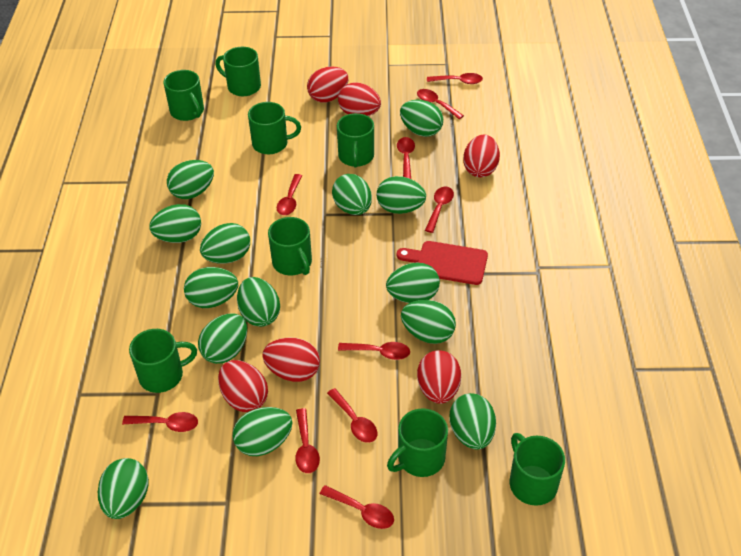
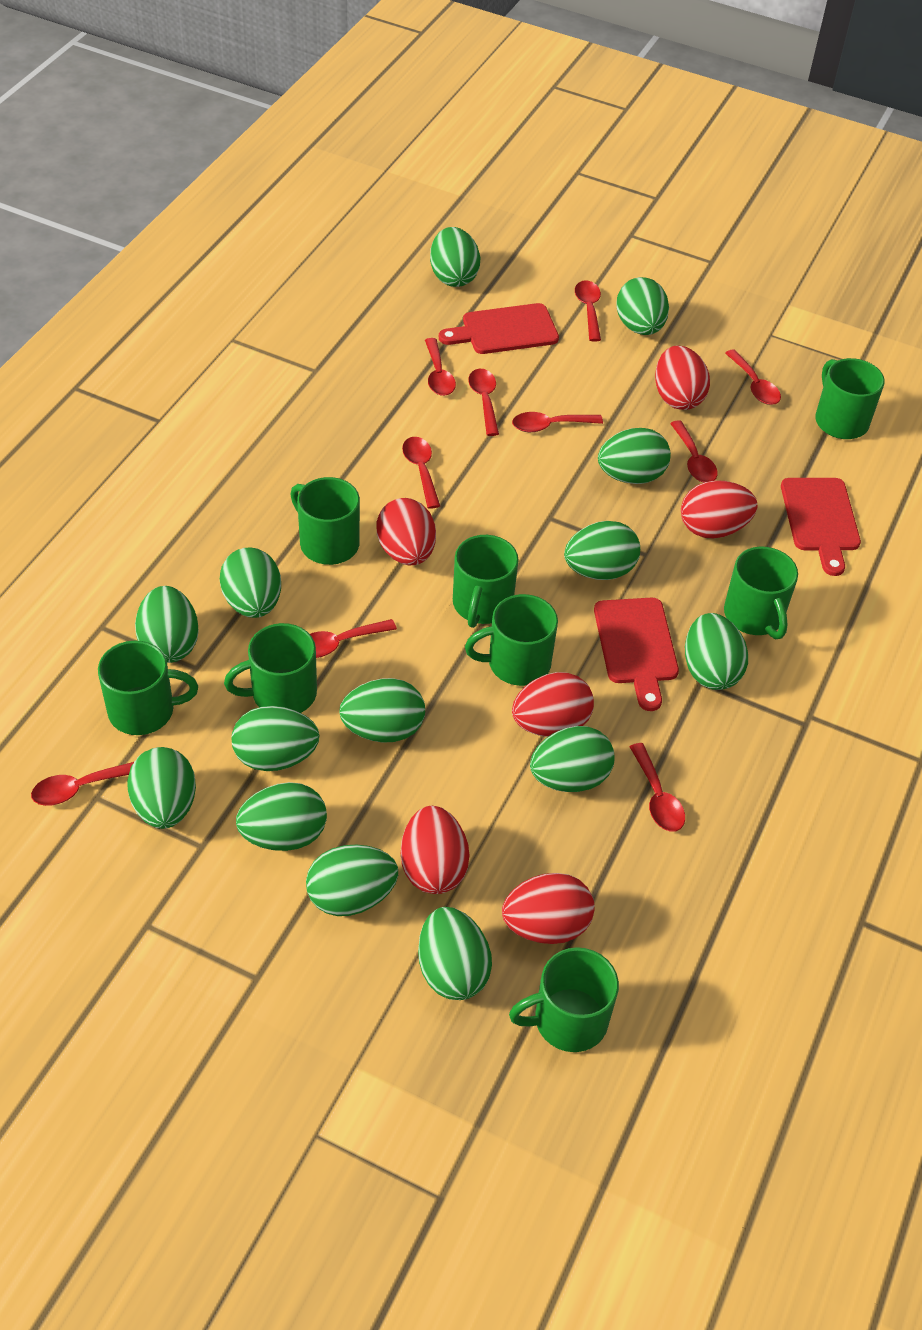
red cutting board: 1 -> 3

